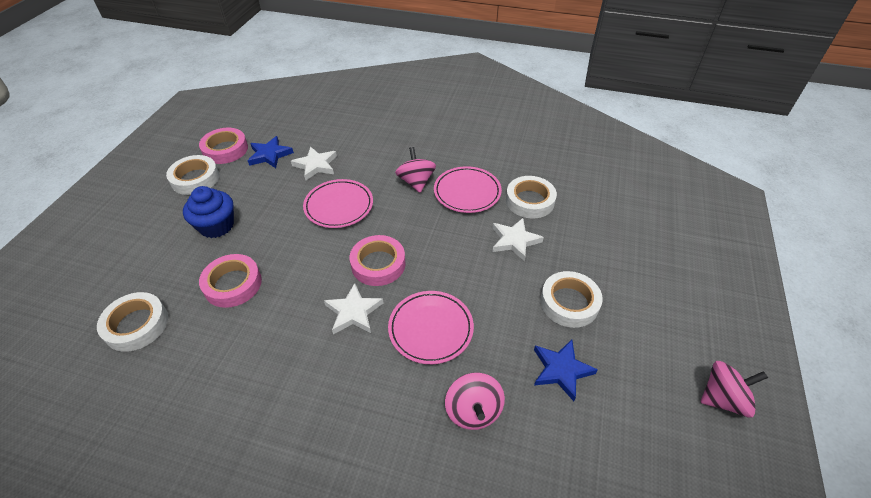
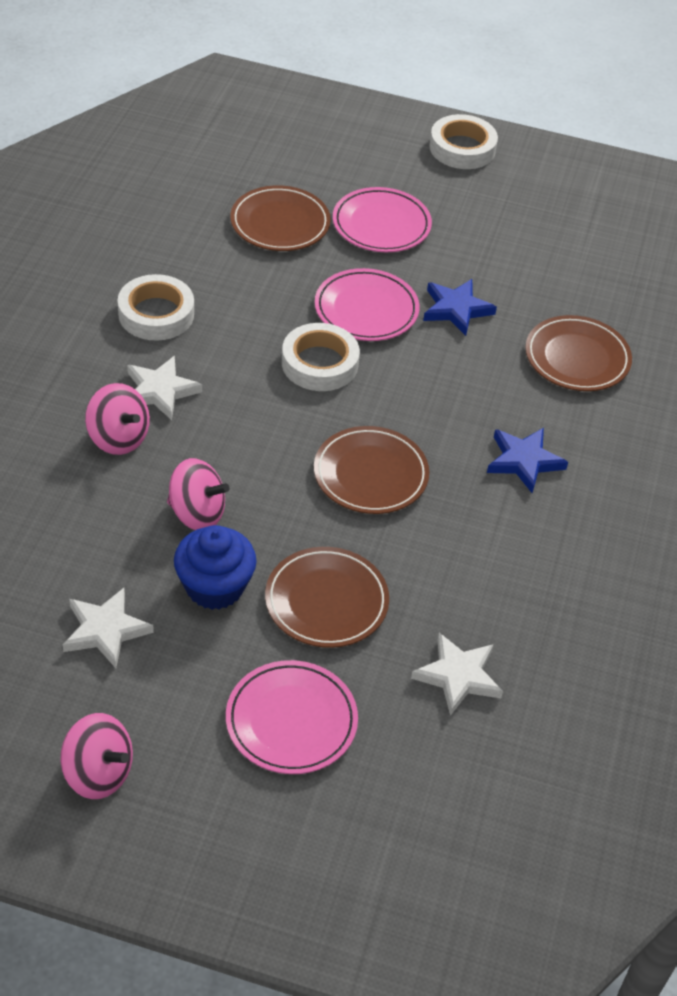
brown plate: 0 -> 4
pink tape: 3 -> 0
white tape: 4 -> 3

